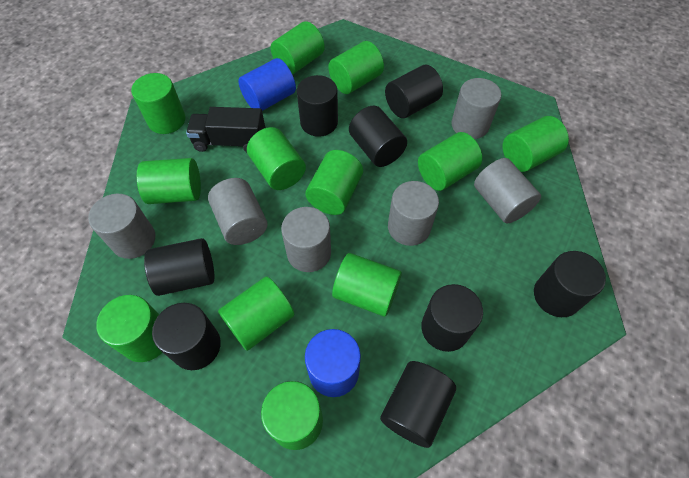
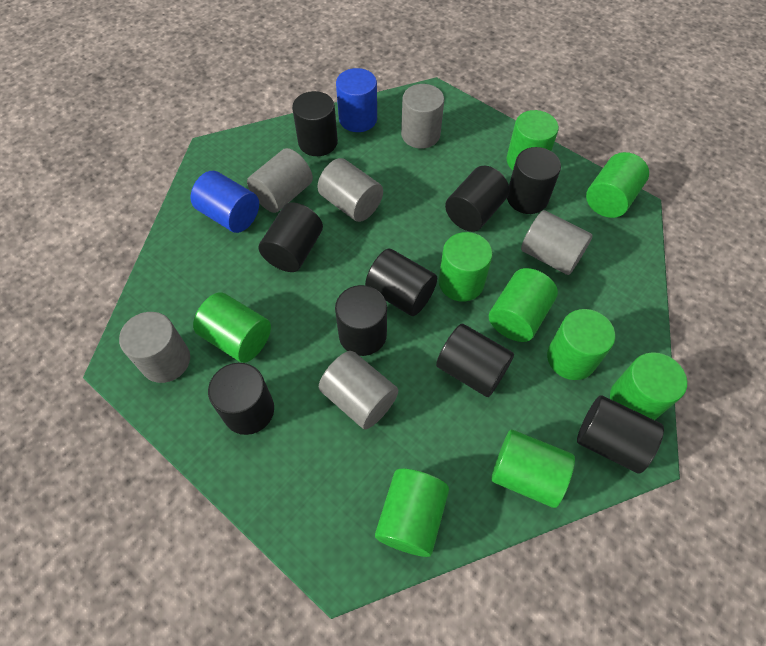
black cylinder: 8 -> 9
black truck: 1 -> 0
green cylinder: 12 -> 9

